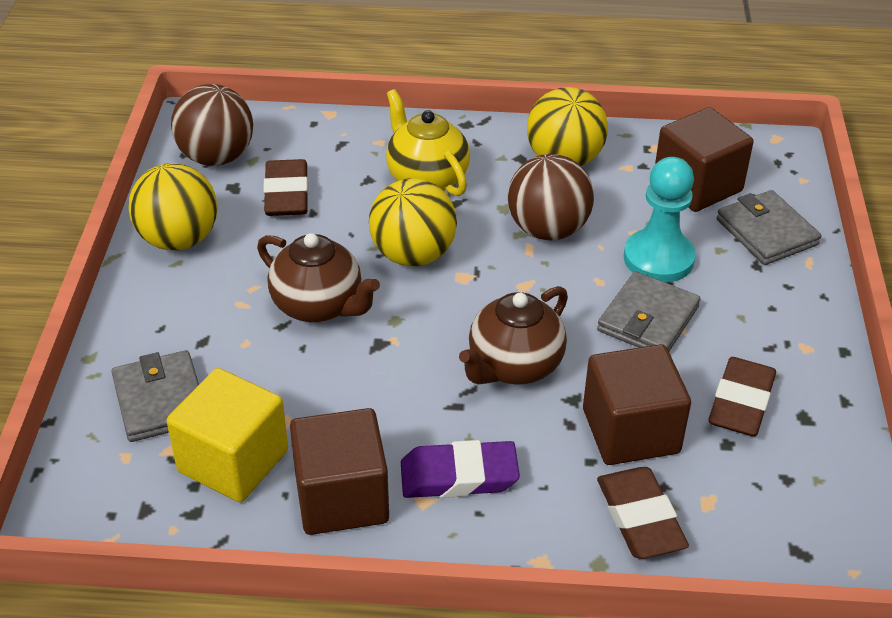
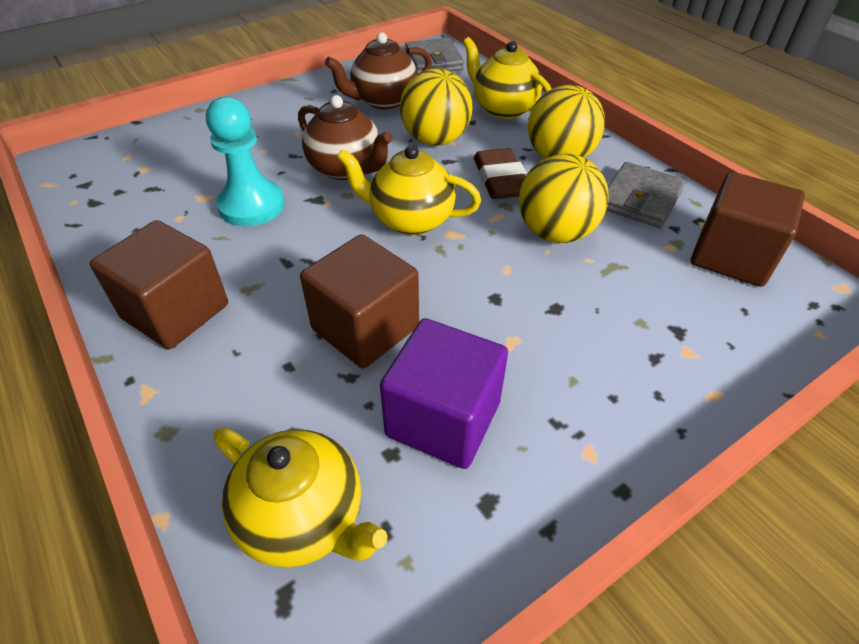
brown ball: 2 -> 0
brown eraser: 3 -> 1
grey wallet: 3 -> 2
purple cube: 0 -> 1
purple eraser: 1 -> 0
yellow cube: 1 -> 0
yellow teapot: 1 -> 3

